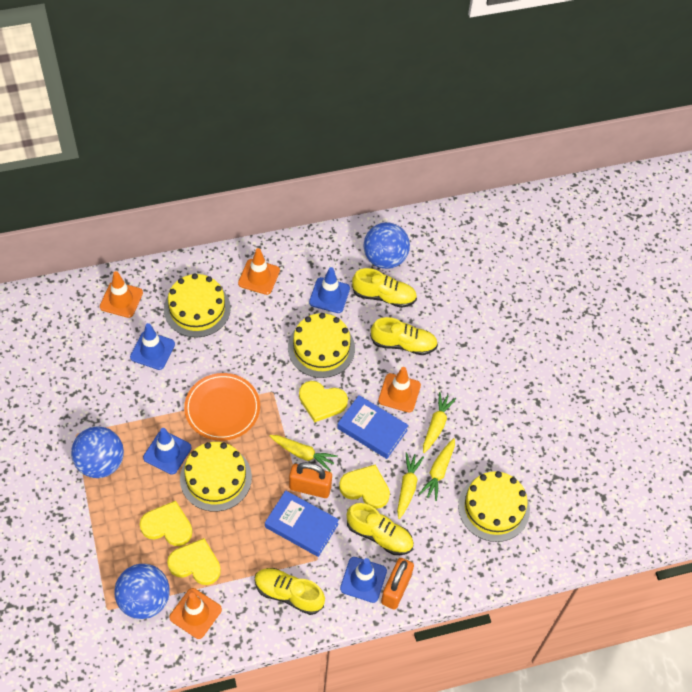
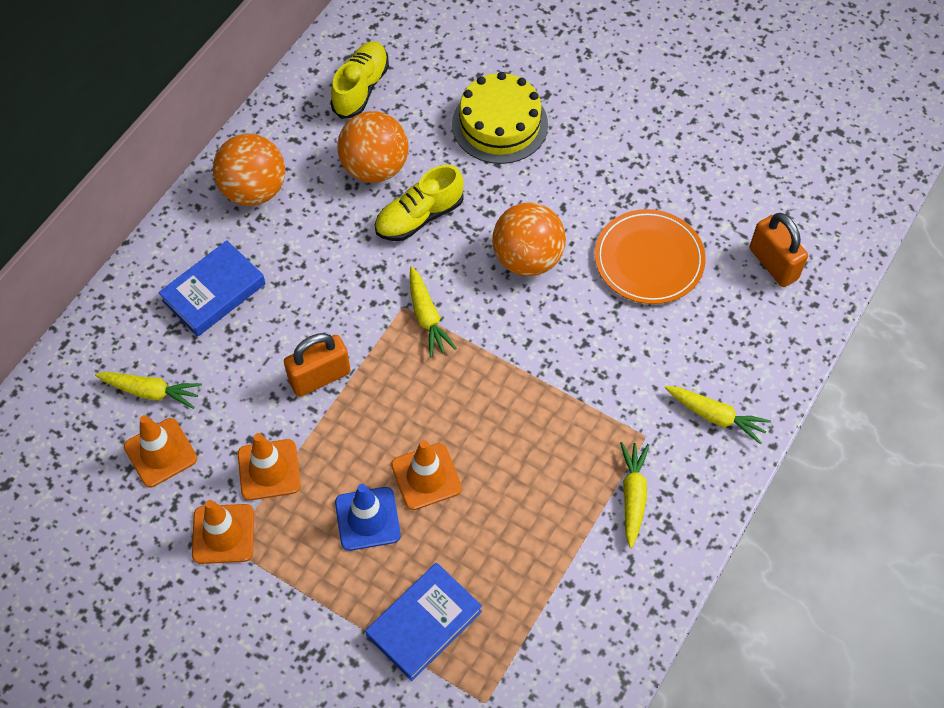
blue ball: 3 -> 0
blue traffic cone: 4 -> 1
orange ball: 0 -> 3
yellow cake: 4 -> 1
yellow heart: 4 -> 0
yellow shoe: 4 -> 2

